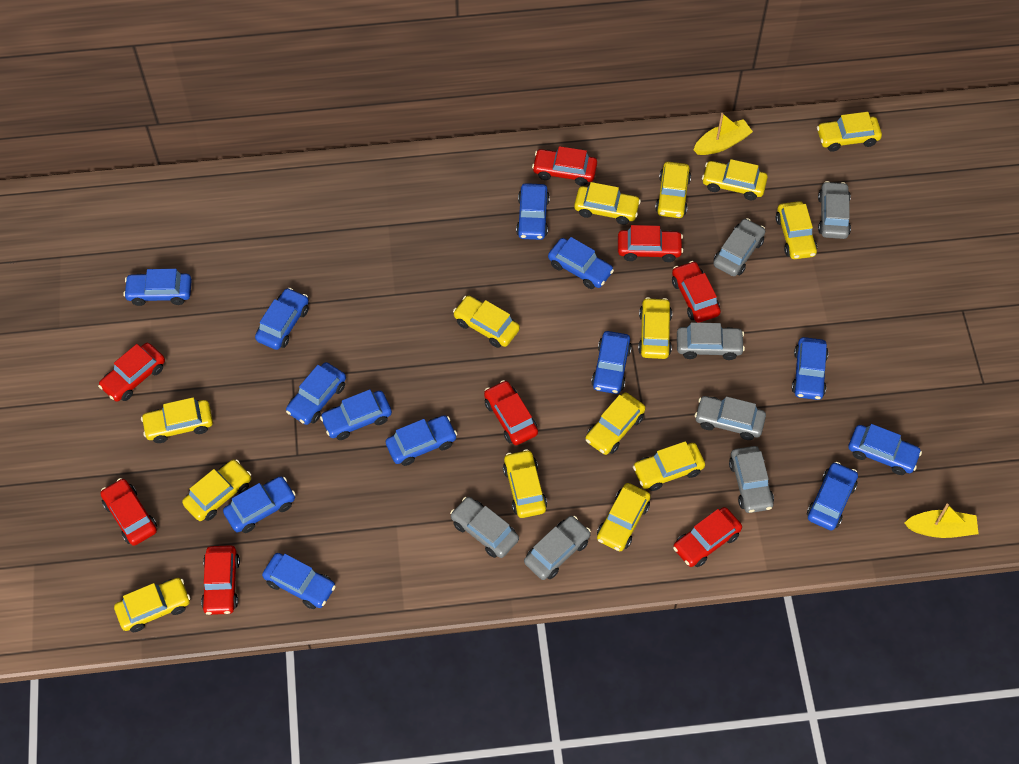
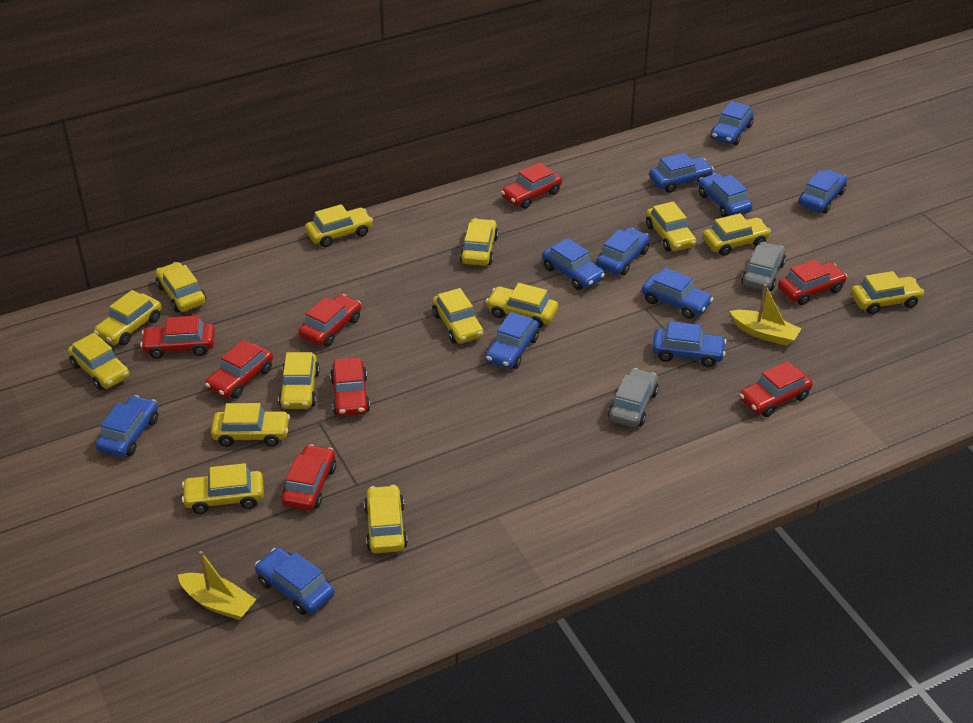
blue car: 13 -> 11
grey car: 7 -> 2

